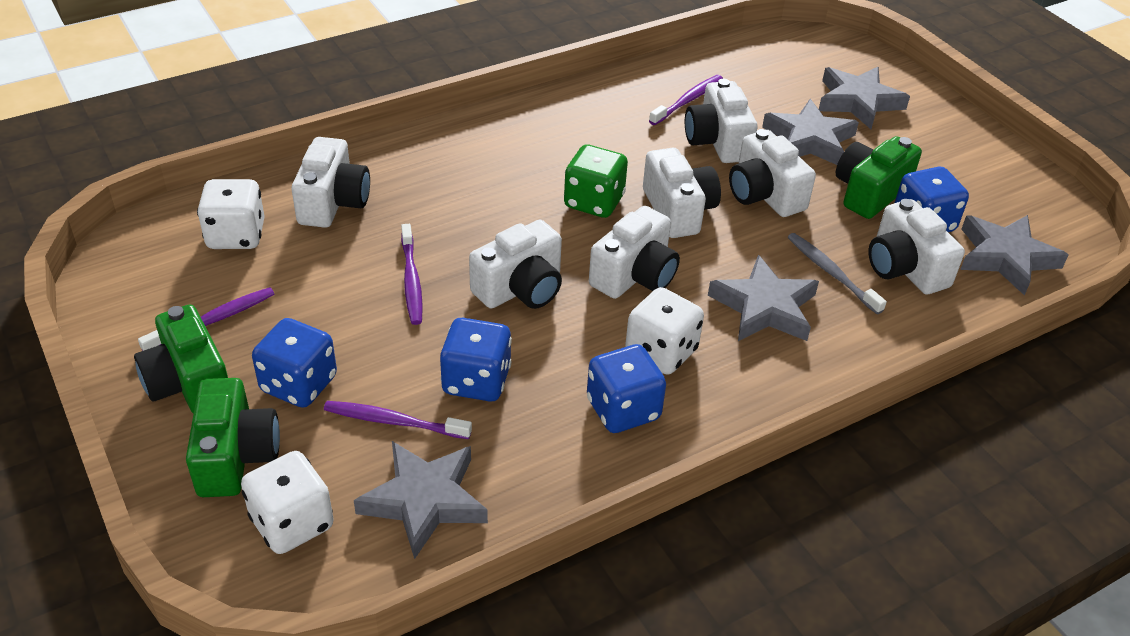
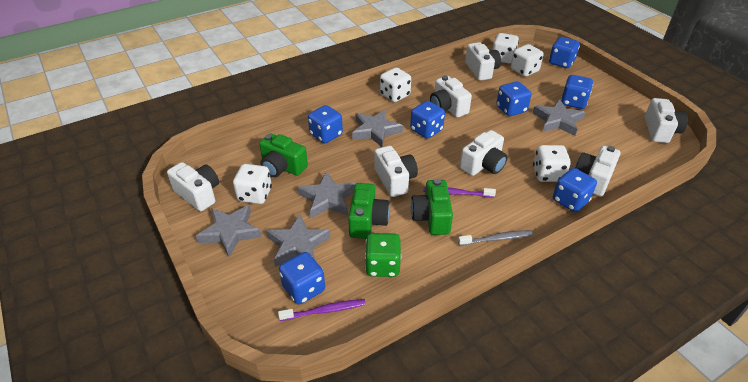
blue dice: 4 -> 7
purple toothbrush: 4 -> 2
white dice: 3 -> 5

